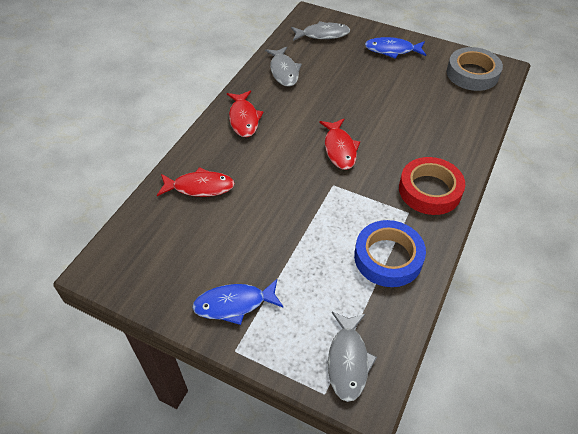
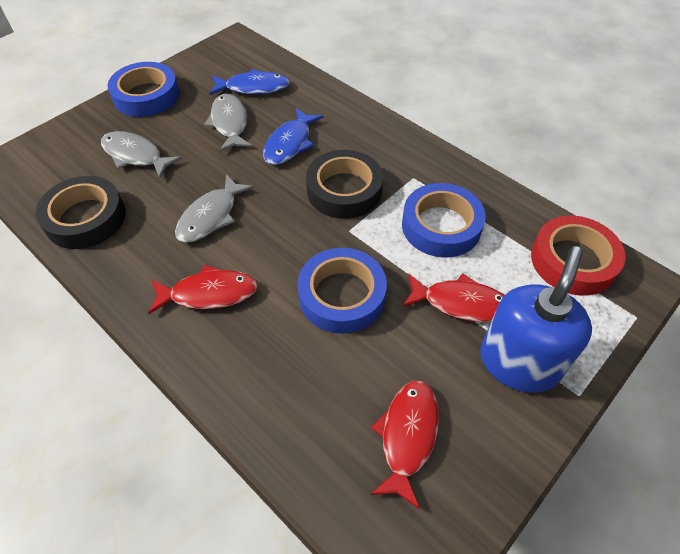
black tape: 0 -> 2
blue soap dispenser: 0 -> 1
blue tape: 1 -> 3
grey tape: 1 -> 0

